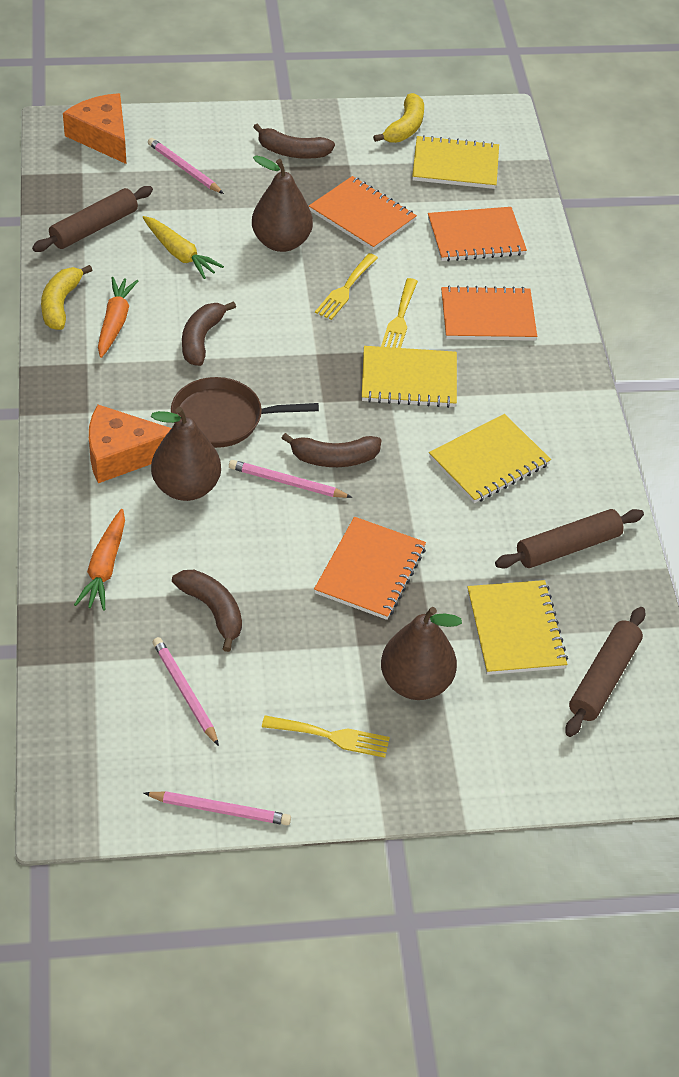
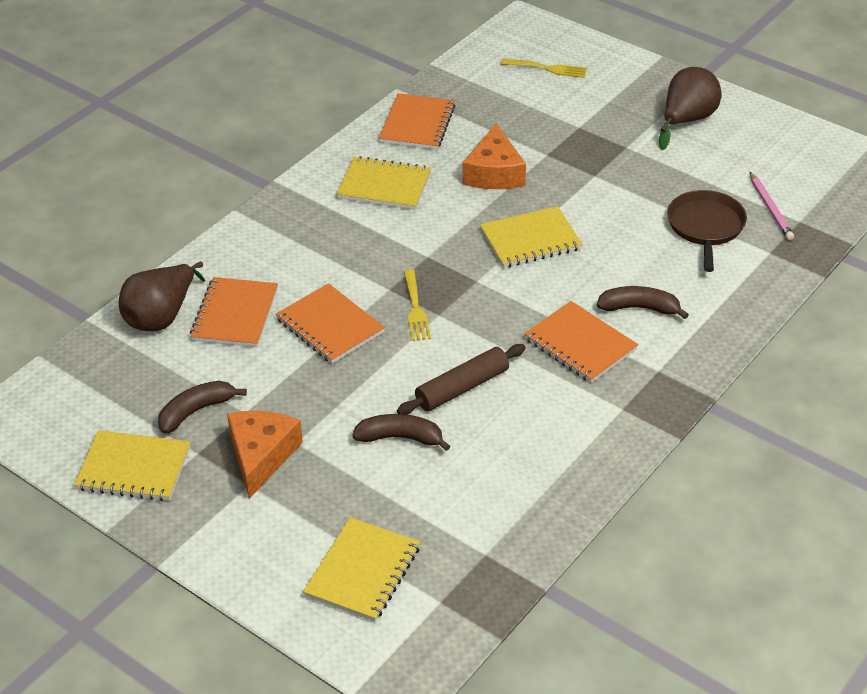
brown banana: 4 -> 3
brown pear: 3 -> 2
brown rolling pin: 3 -> 1
orange carrot: 2 -> 0
pink pencil: 4 -> 1
yellow banana: 2 -> 0
yellow carrot: 1 -> 0
yellow fork: 3 -> 2

